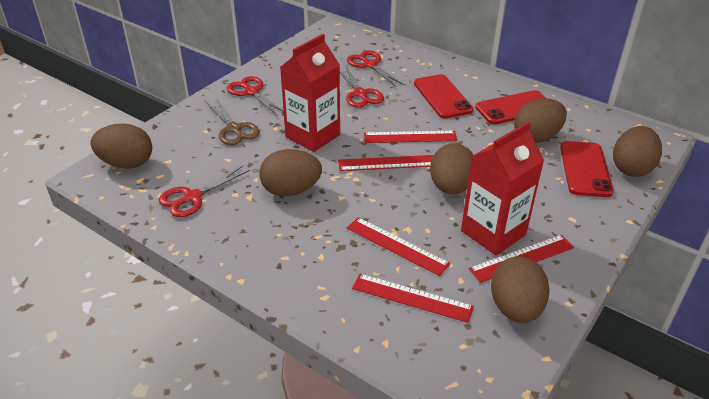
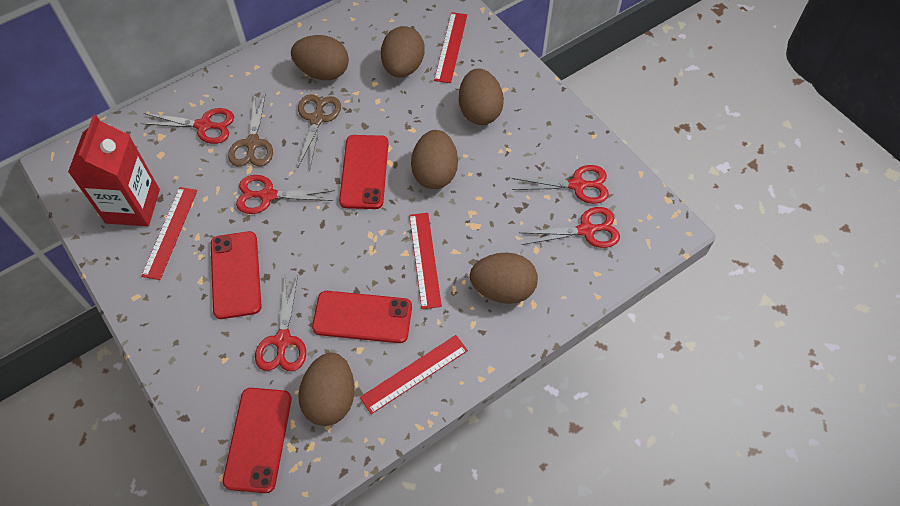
brown scissors: 1 -> 2
red carton: 2 -> 1
red phone: 3 -> 4
red ruler: 5 -> 4
red scissors: 4 -> 5

